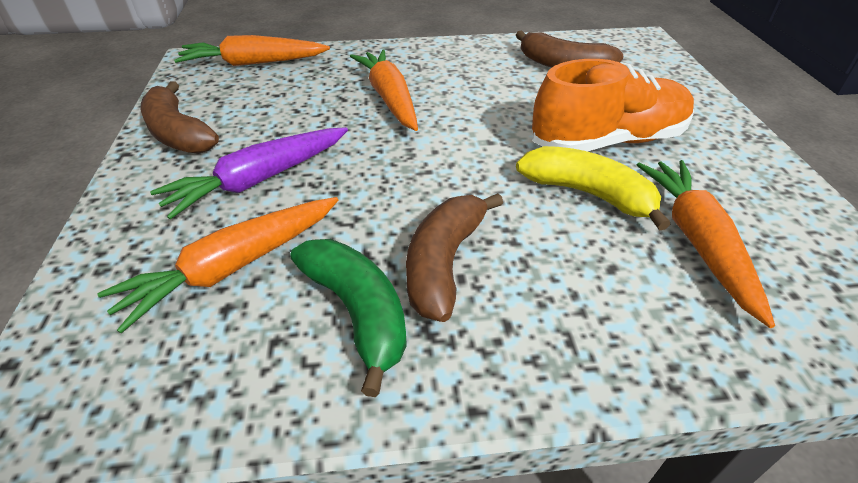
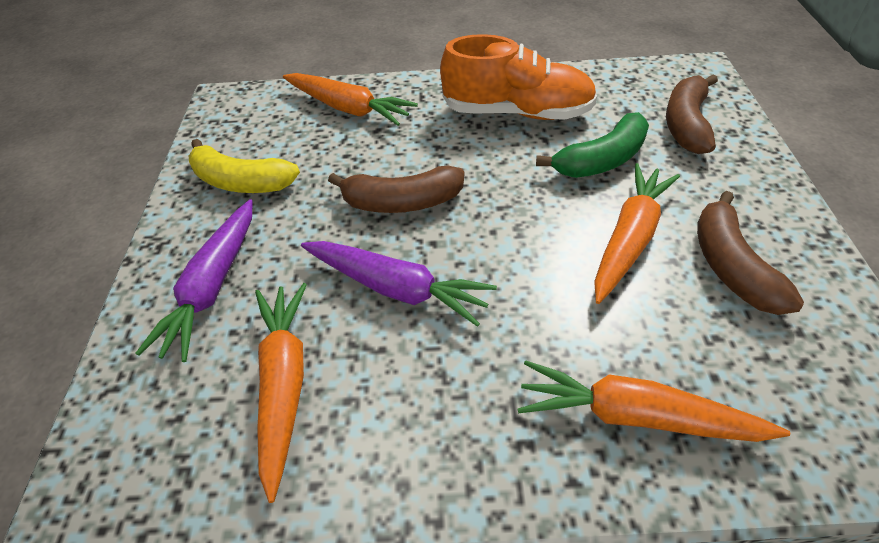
purple carrot: 1 -> 2

